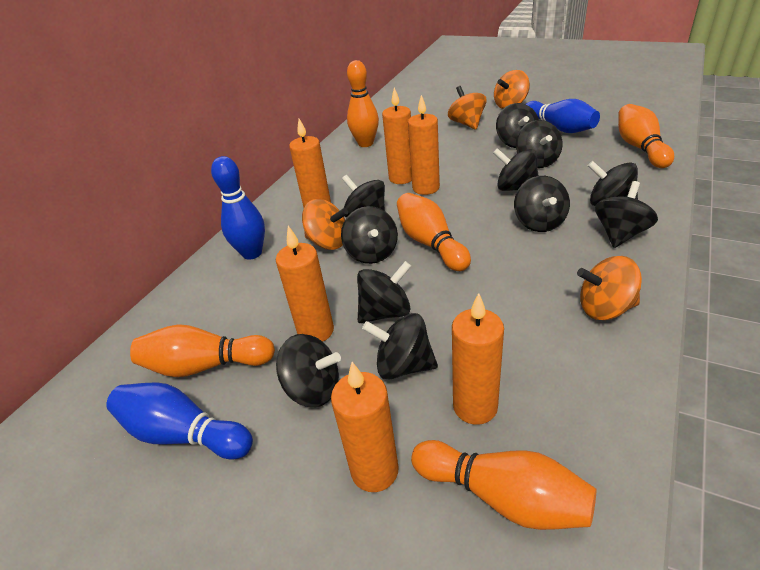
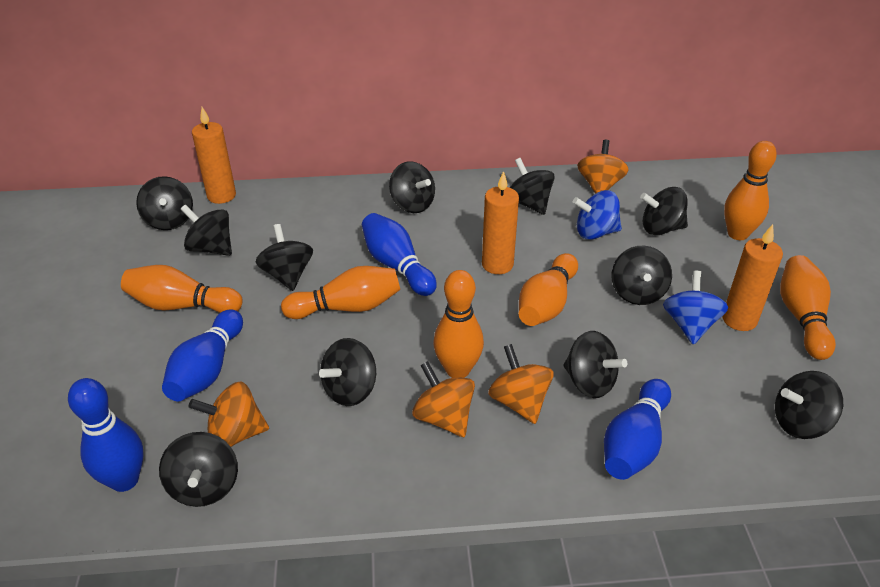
blue bowling pin: 3 -> 4
blue spinning top: 0 -> 2
orange bowling pin: 5 -> 6
orange candle: 6 -> 3

